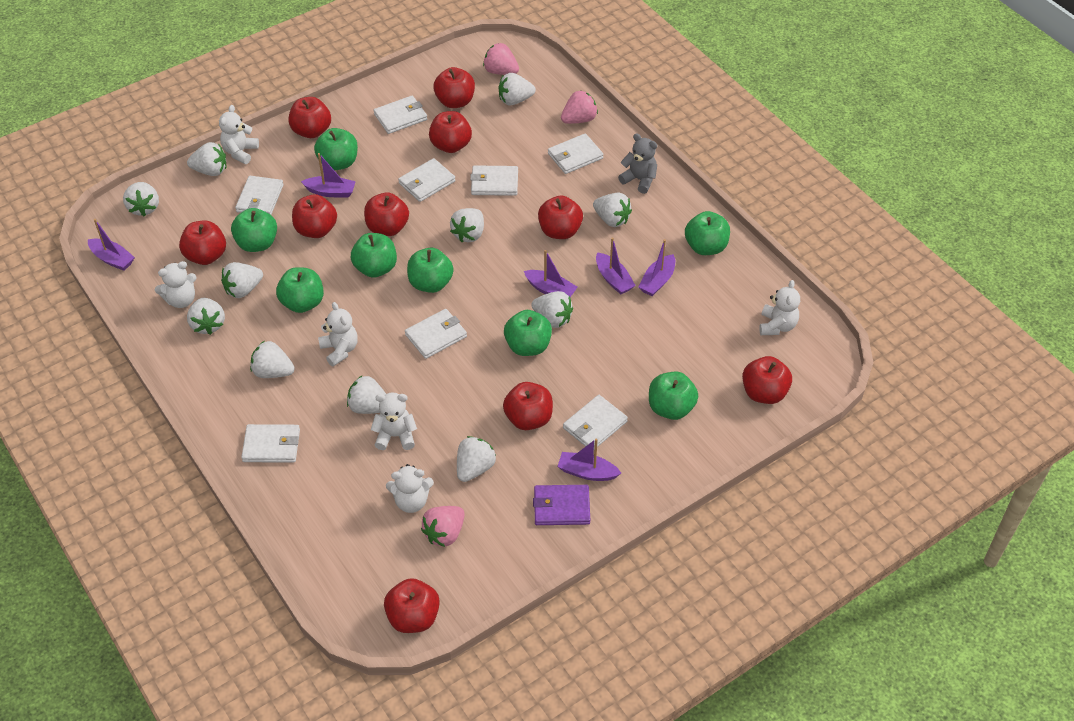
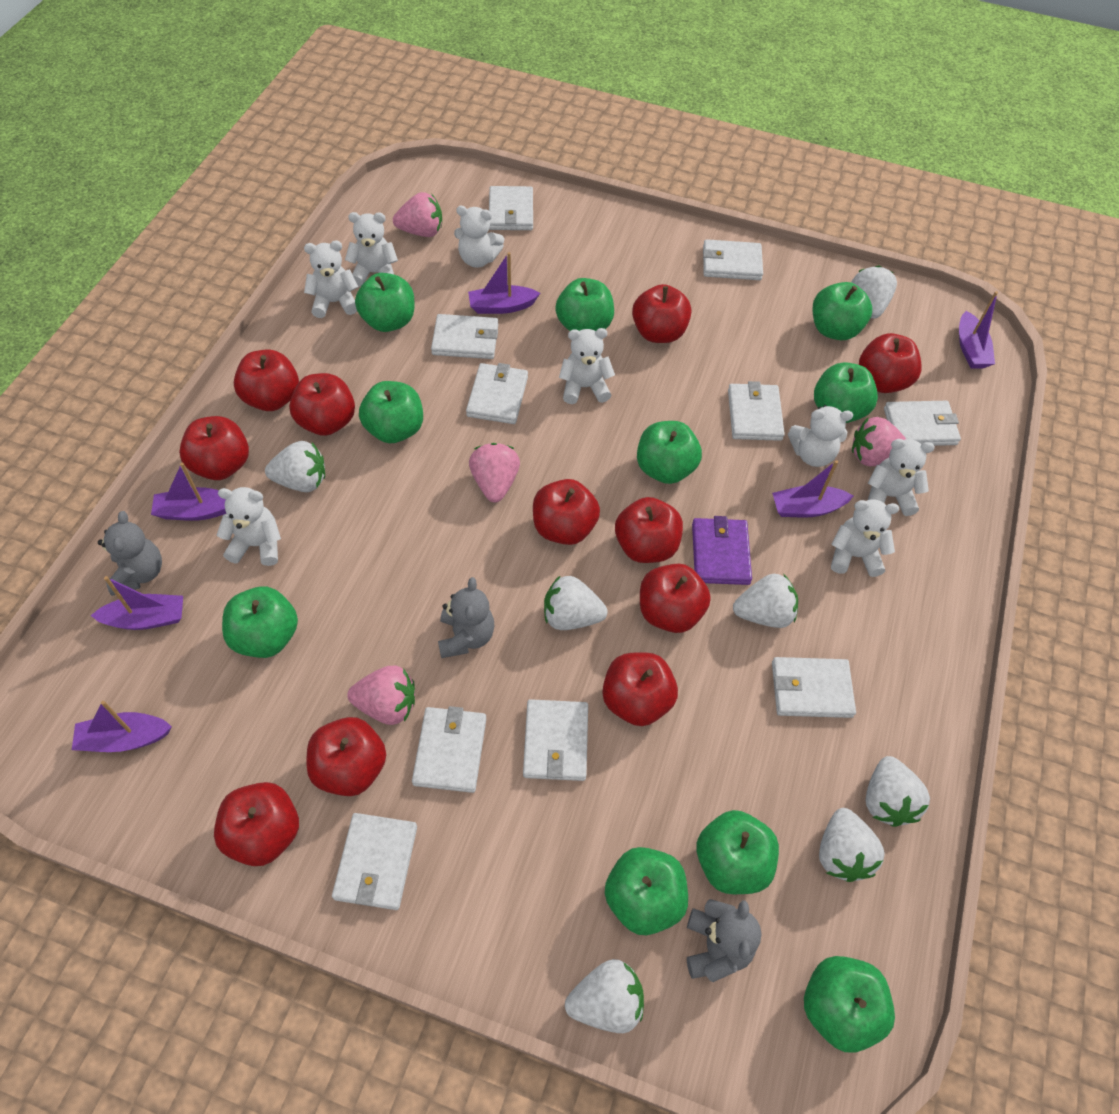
green apple: 8 -> 10
grey teddy bear: 1 -> 3
pink strawberry: 3 -> 4
red apple: 10 -> 11
white strawberry: 11 -> 7
white teddy bear: 6 -> 8
white wallet: 8 -> 10

